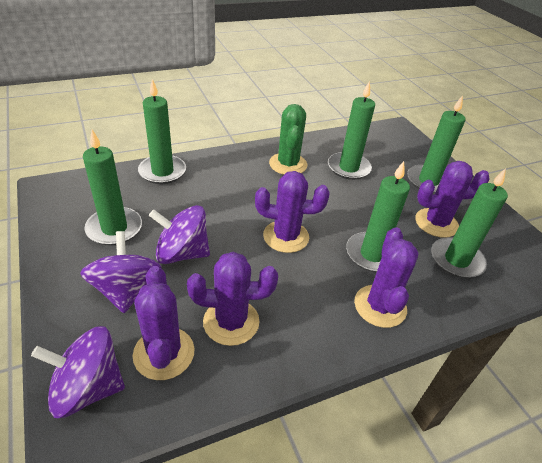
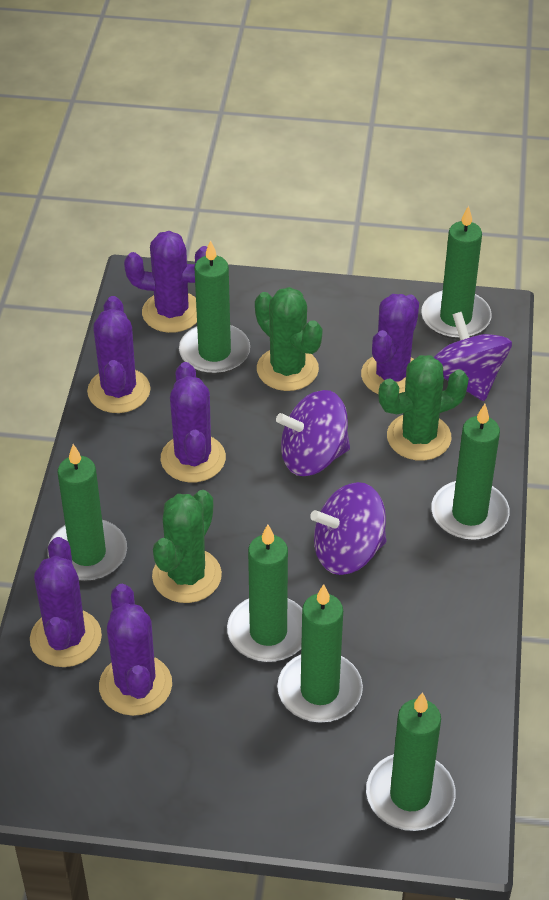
green cactus: 1 -> 3
green candle: 6 -> 7
purple cactus: 5 -> 6

